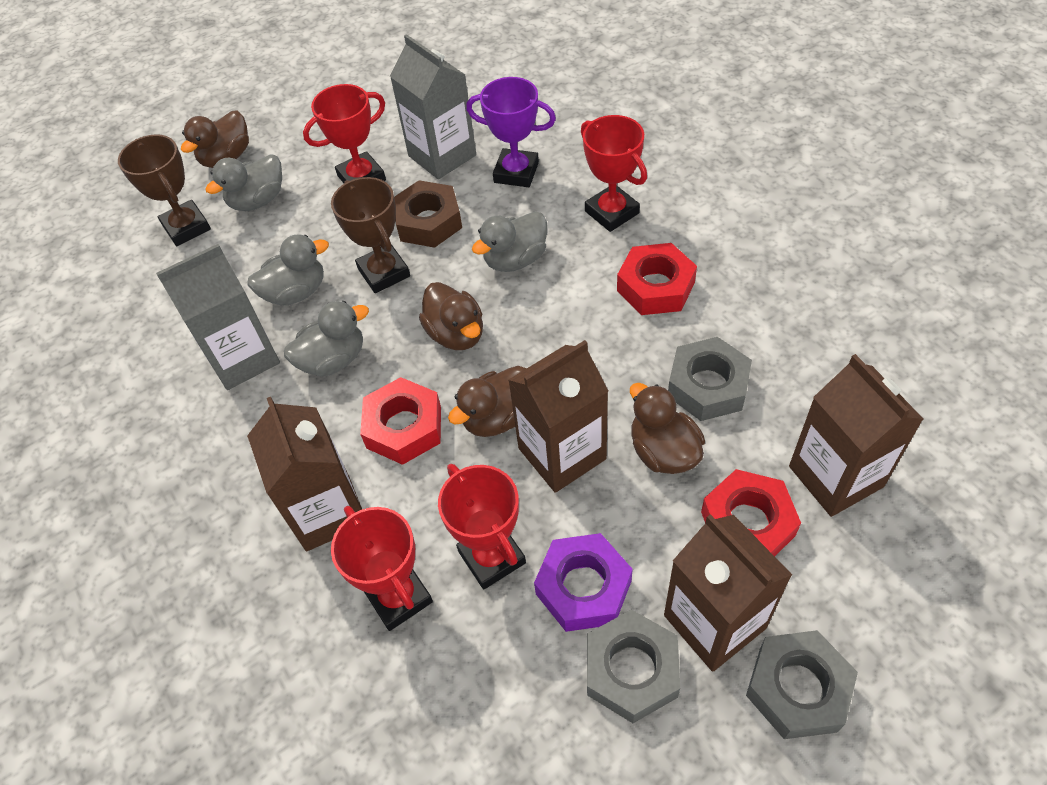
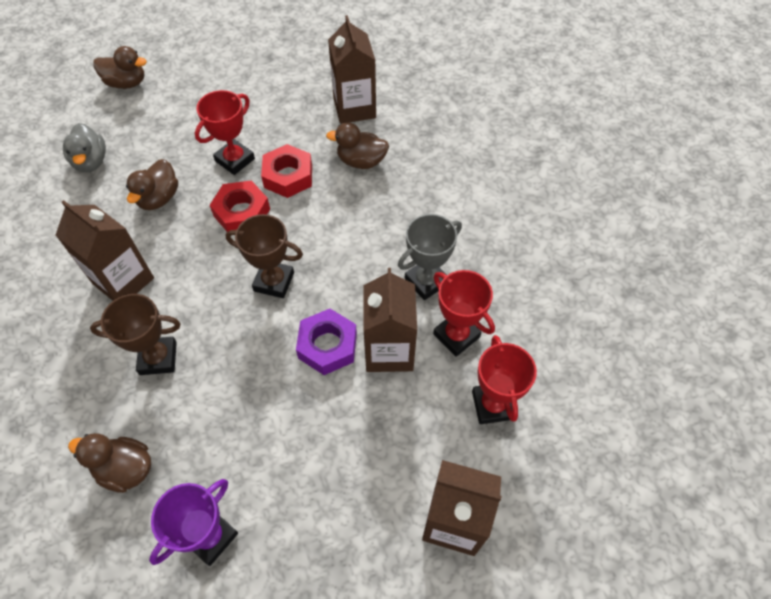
brown nut: 1 -> 0
grey carton: 2 -> 0
grey duck: 4 -> 1
grey nut: 3 -> 0
grey trophy: 0 -> 1
red nut: 3 -> 2
red trophy: 4 -> 3

